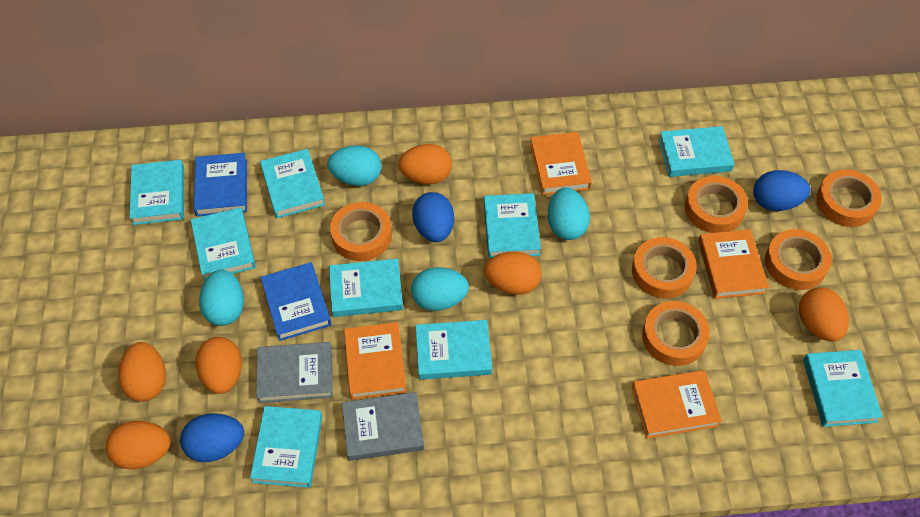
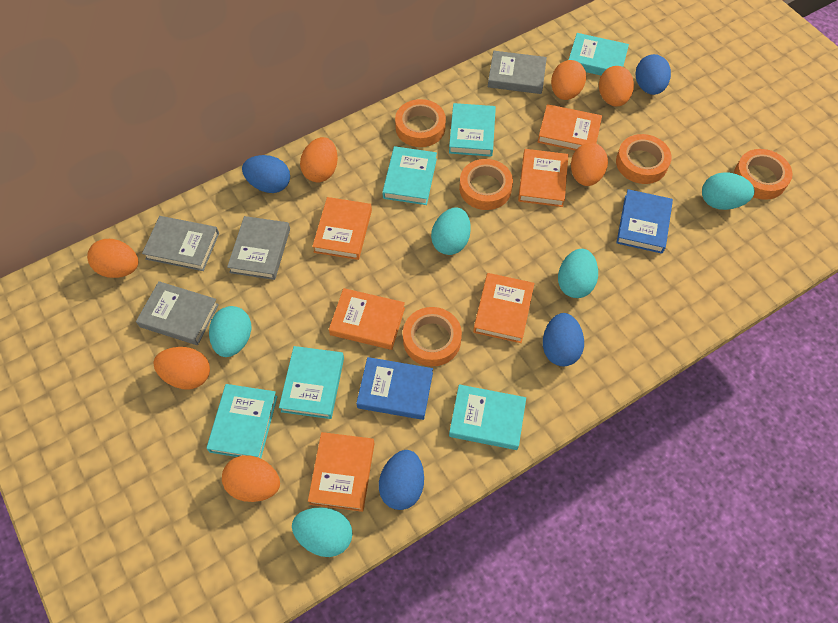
blue egg: 3 -> 4
grey book: 2 -> 4
orange book: 4 -> 6
orange egg: 6 -> 7
orange tape: 6 -> 5
turquoise book: 9 -> 6
turquoise egg: 4 -> 5

